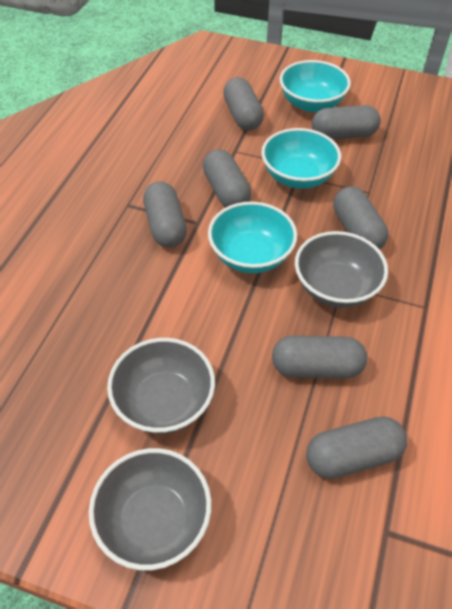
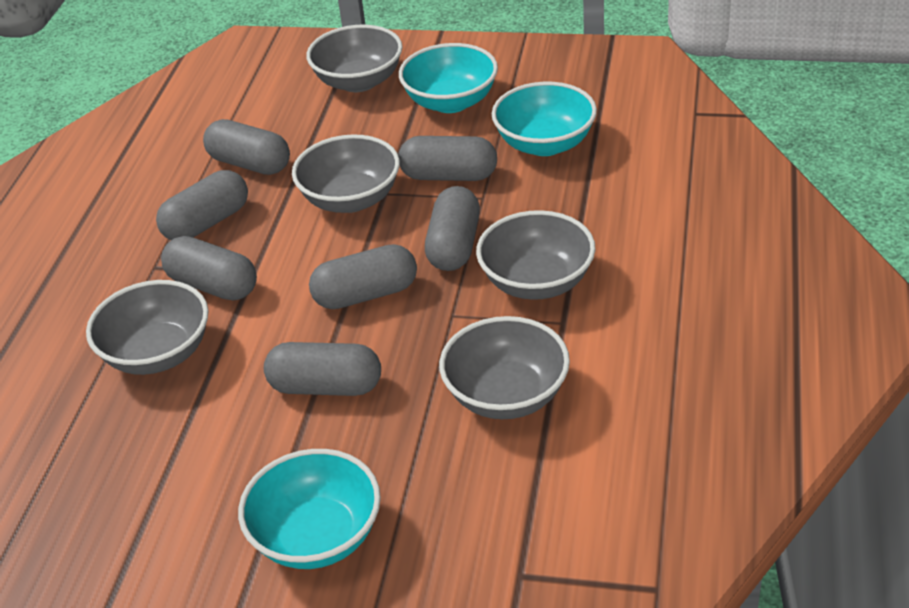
grey bowl: 3 -> 5

